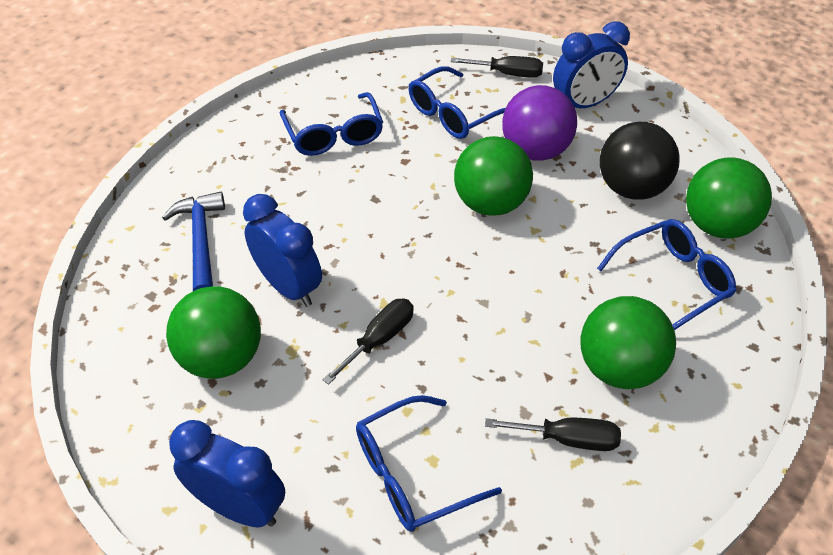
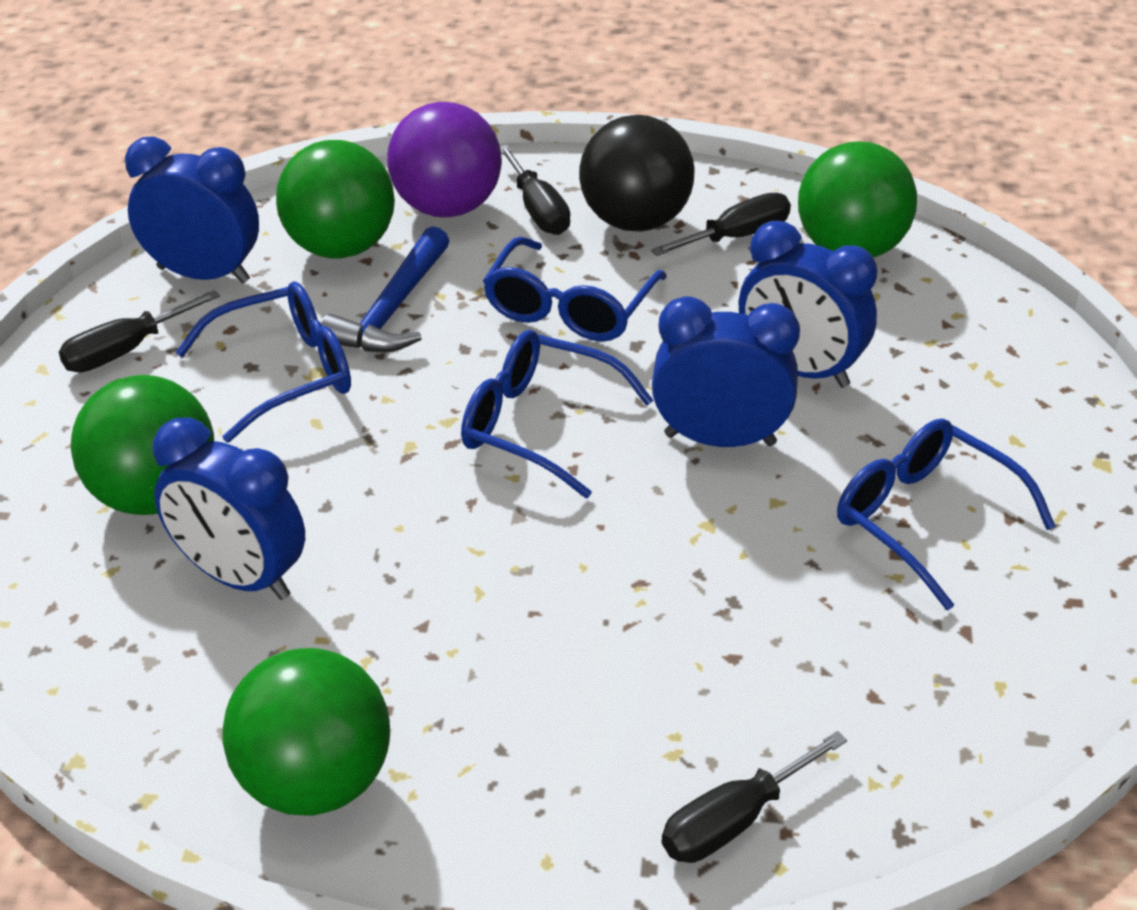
black screwdriver: 3 -> 4
blue clock: 3 -> 4

